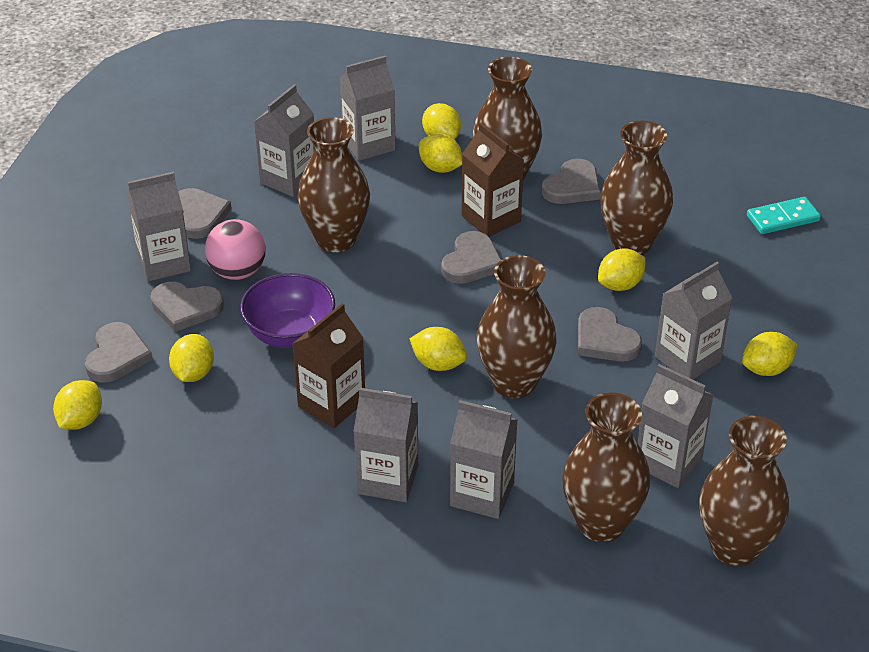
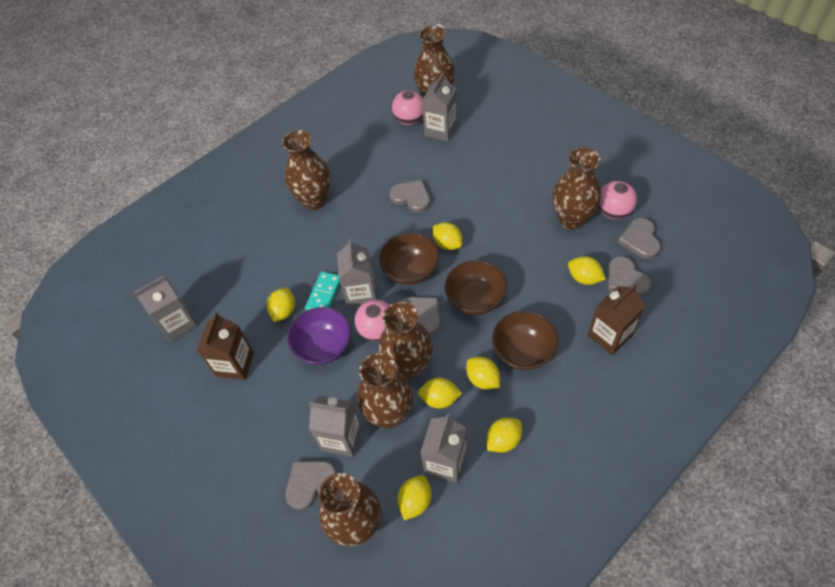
brown bowl: 0 -> 3
grey carton: 7 -> 5
grey heart: 6 -> 5
pink ball: 1 -> 3

